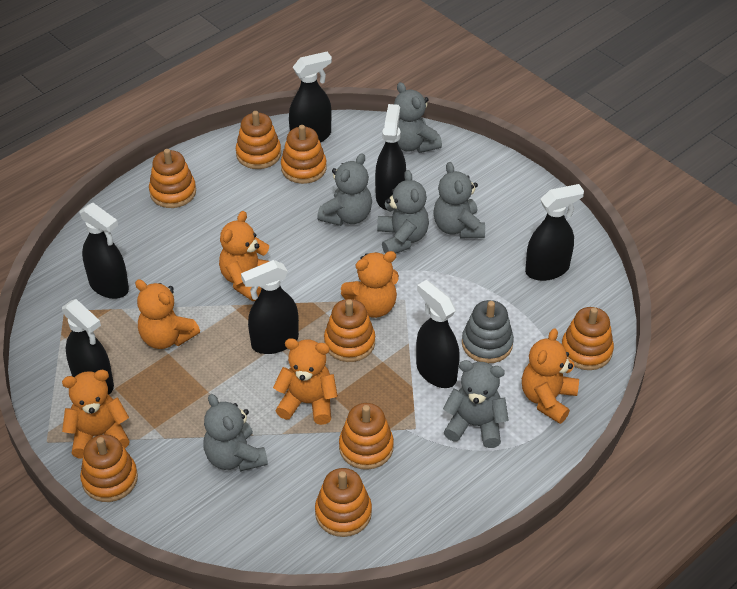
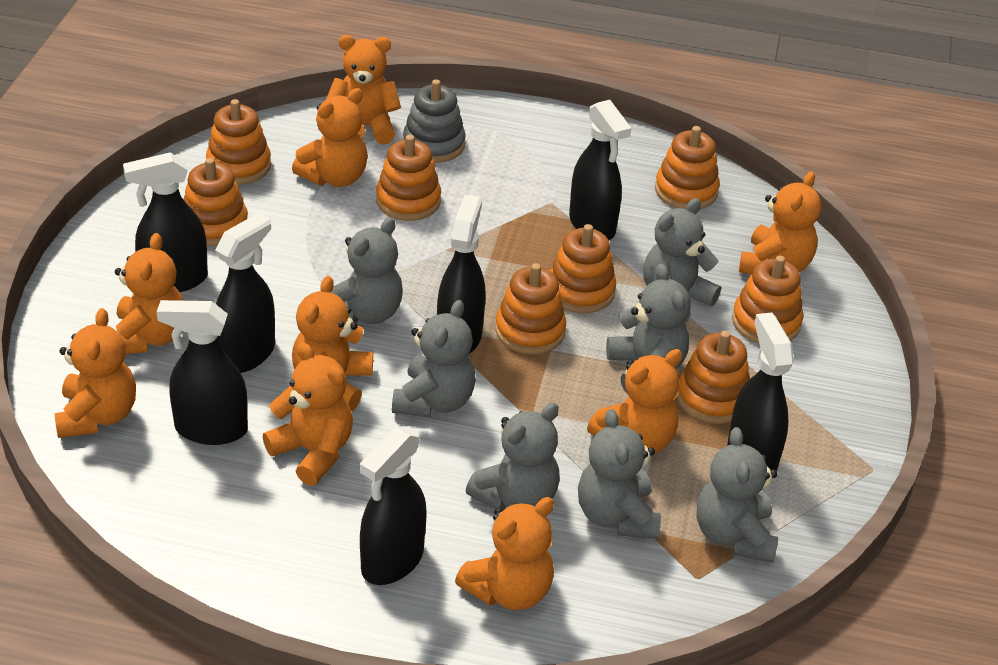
grey teddy bear: 6 -> 7
orange teddy bear: 6 -> 9

